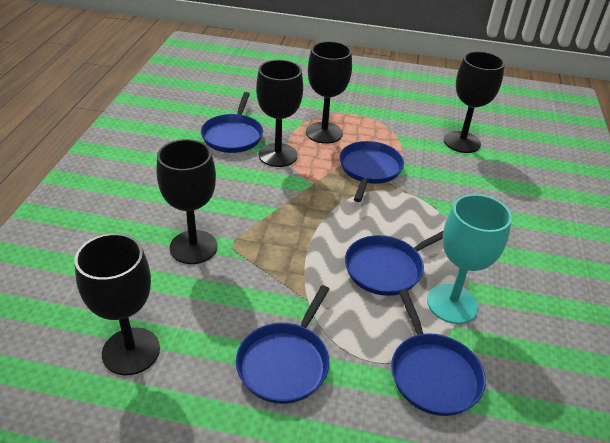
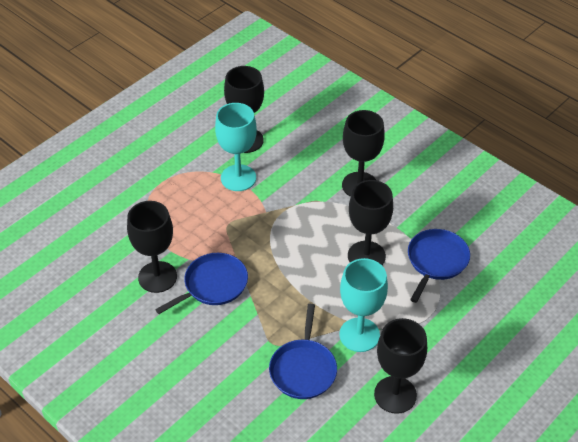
blue pan: 5 -> 3
turquoise goblet: 1 -> 2

